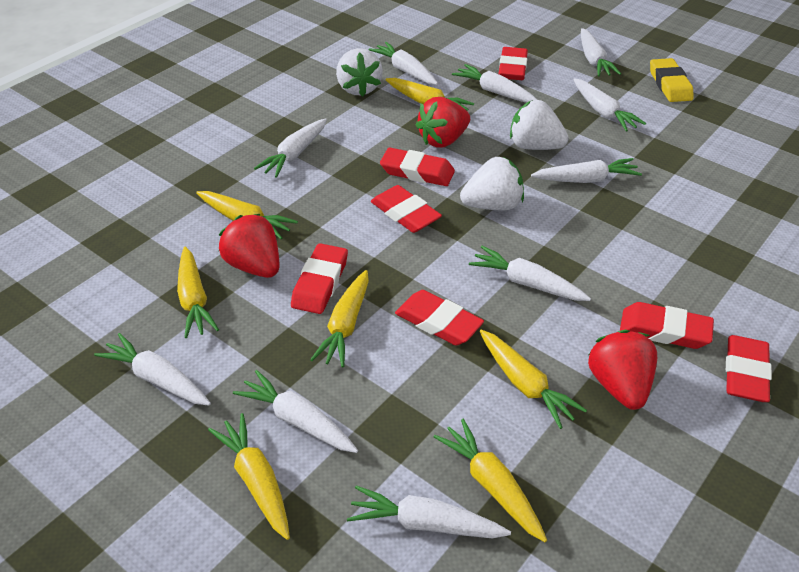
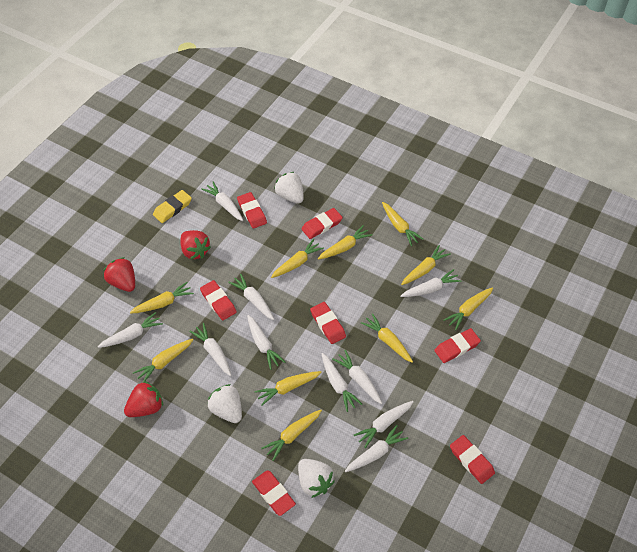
yellow carrot: 7 -> 10

